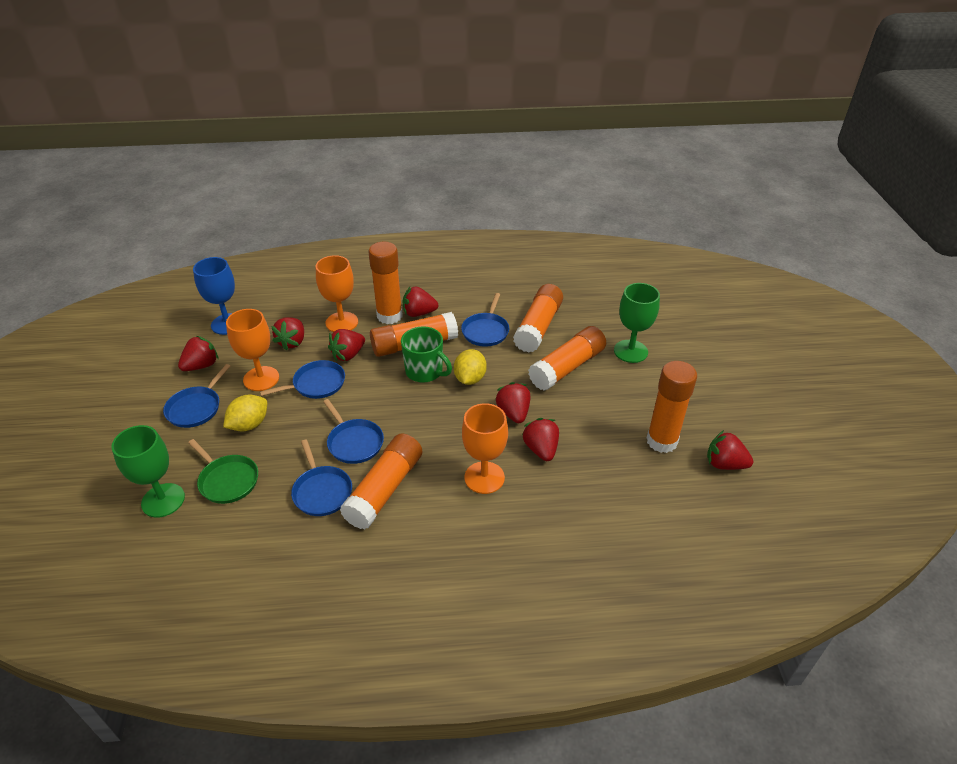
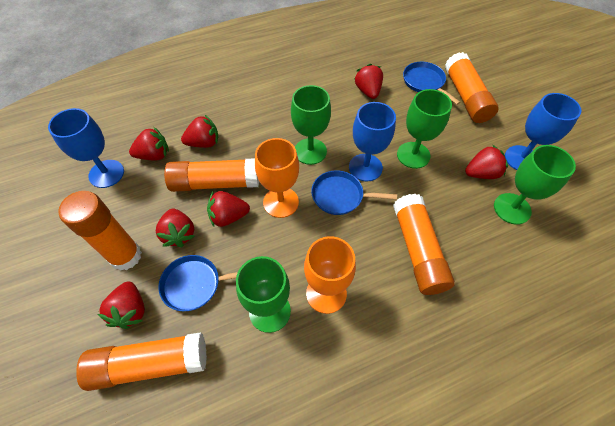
blue goblet: 1 -> 3
blue pan: 5 -> 3
green goblet: 2 -> 4
green mug: 1 -> 0
green pan: 1 -> 0
orange glue stick: 6 -> 5
orange goblet: 3 -> 2
yellow lemon: 2 -> 0

